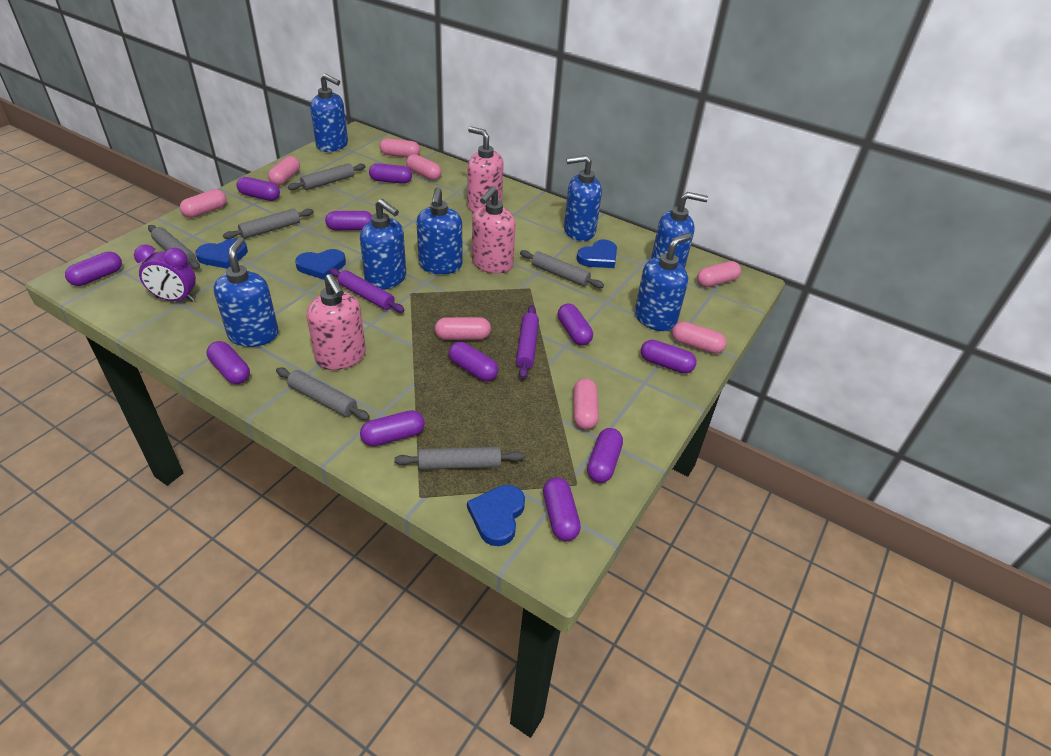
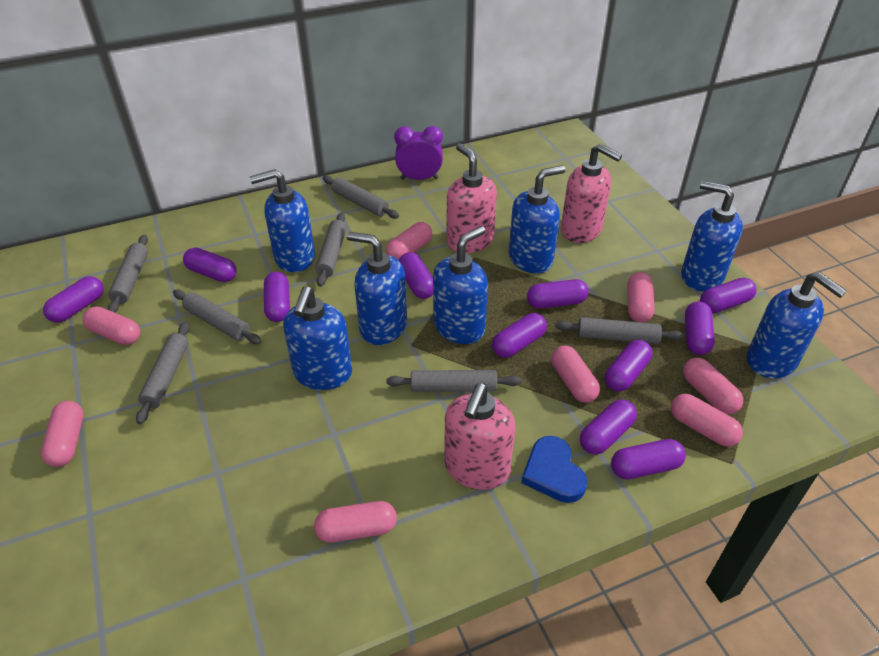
blue heart: 4 -> 1
grey rolling pin: 6 -> 7
purple rolling pin: 2 -> 0

